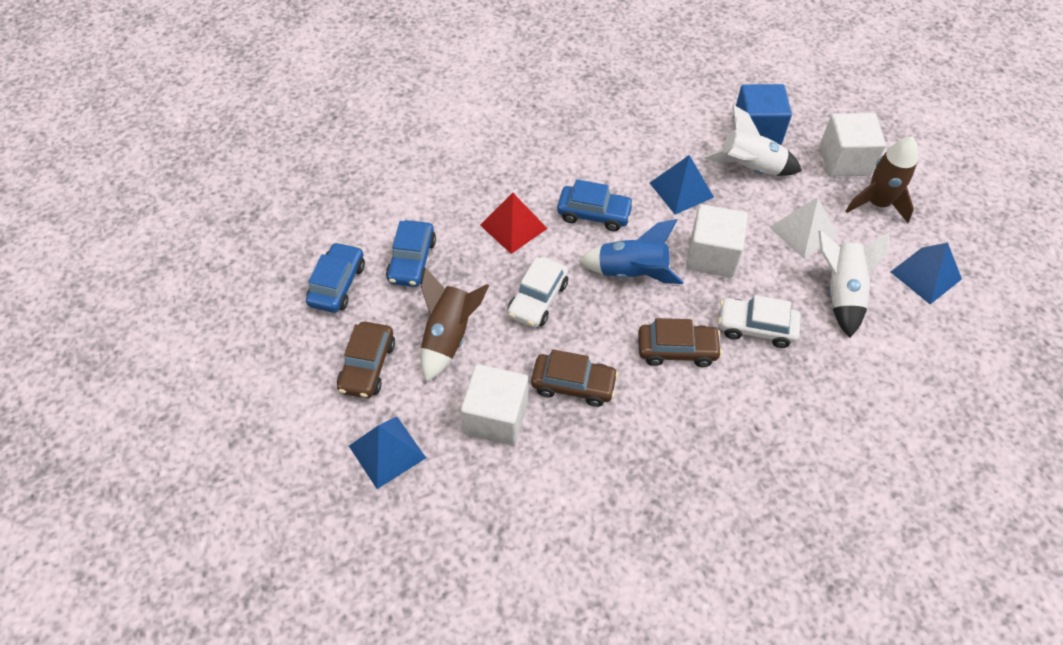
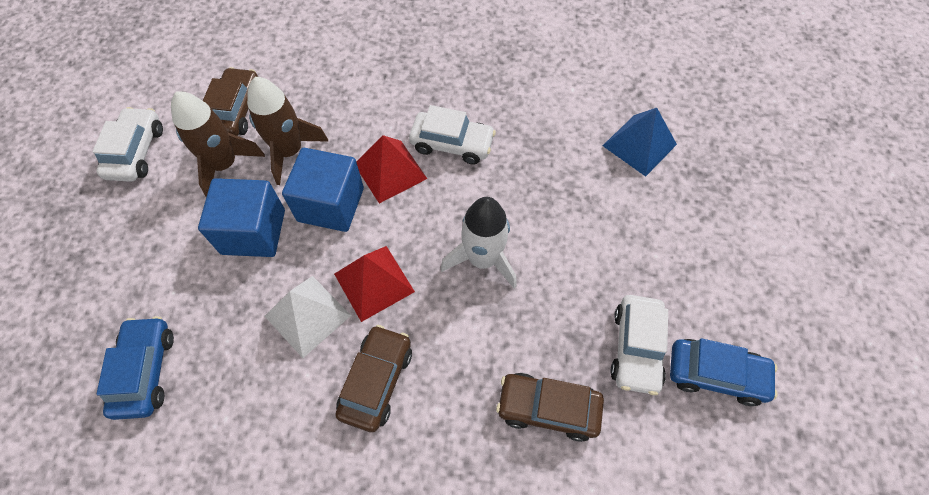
blue car: 3 -> 2
blue cube: 1 -> 2
blue pyramid: 3 -> 1
blue rocket: 1 -> 0
red pyramid: 1 -> 2
white car: 2 -> 3
white cube: 3 -> 0
white rocket: 2 -> 1

